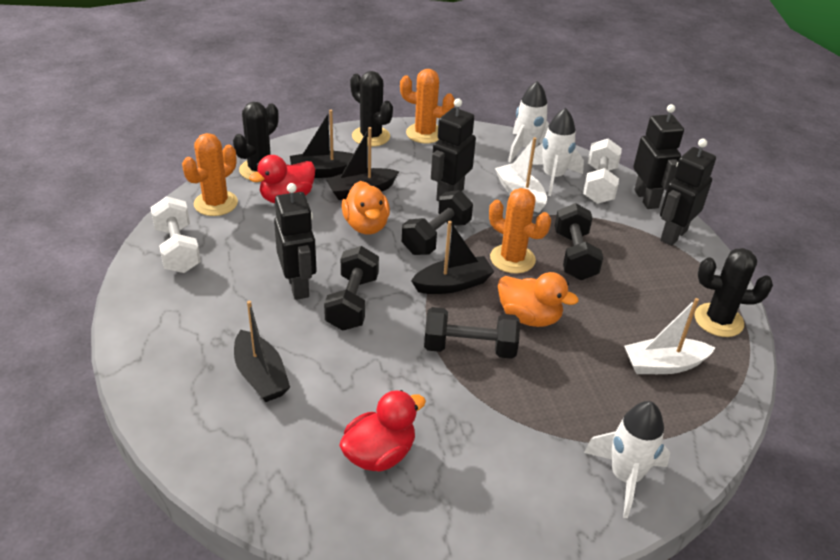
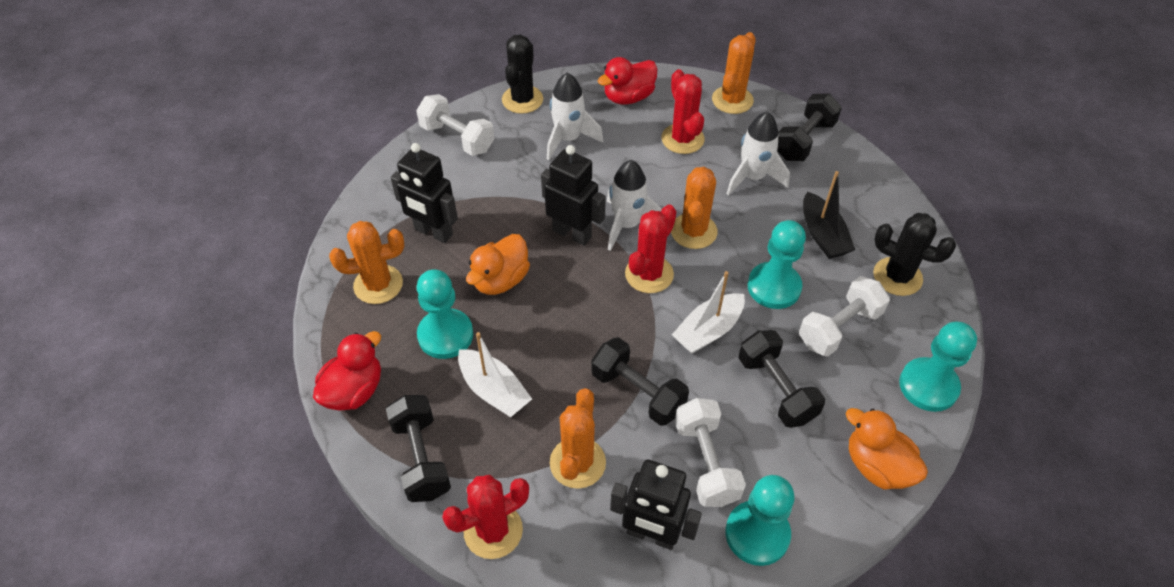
black boat: 4 -> 1
black cactus: 3 -> 2
black robot: 4 -> 3
orange cactus: 3 -> 4
red cactus: 0 -> 3
turquoise pawn: 0 -> 4
white dumbbell: 2 -> 3

